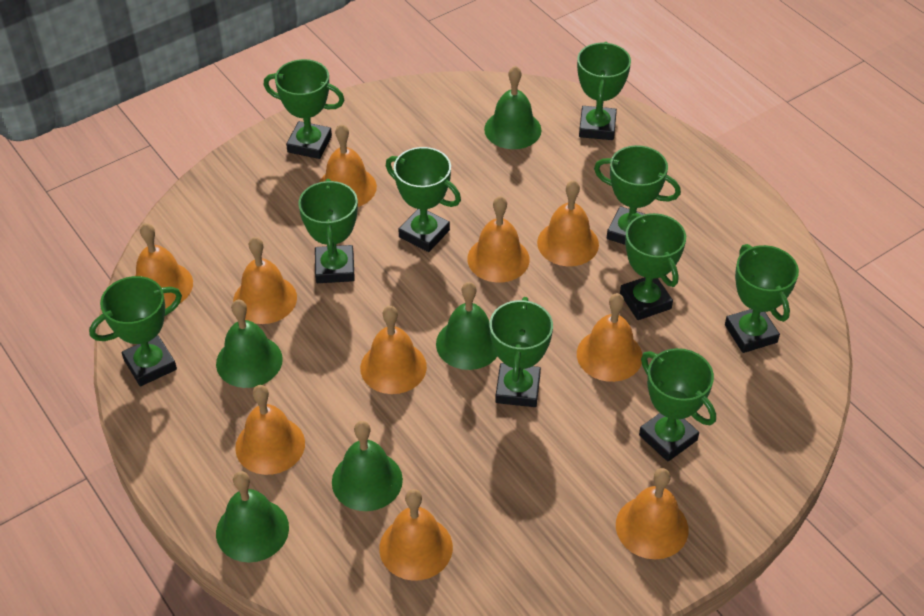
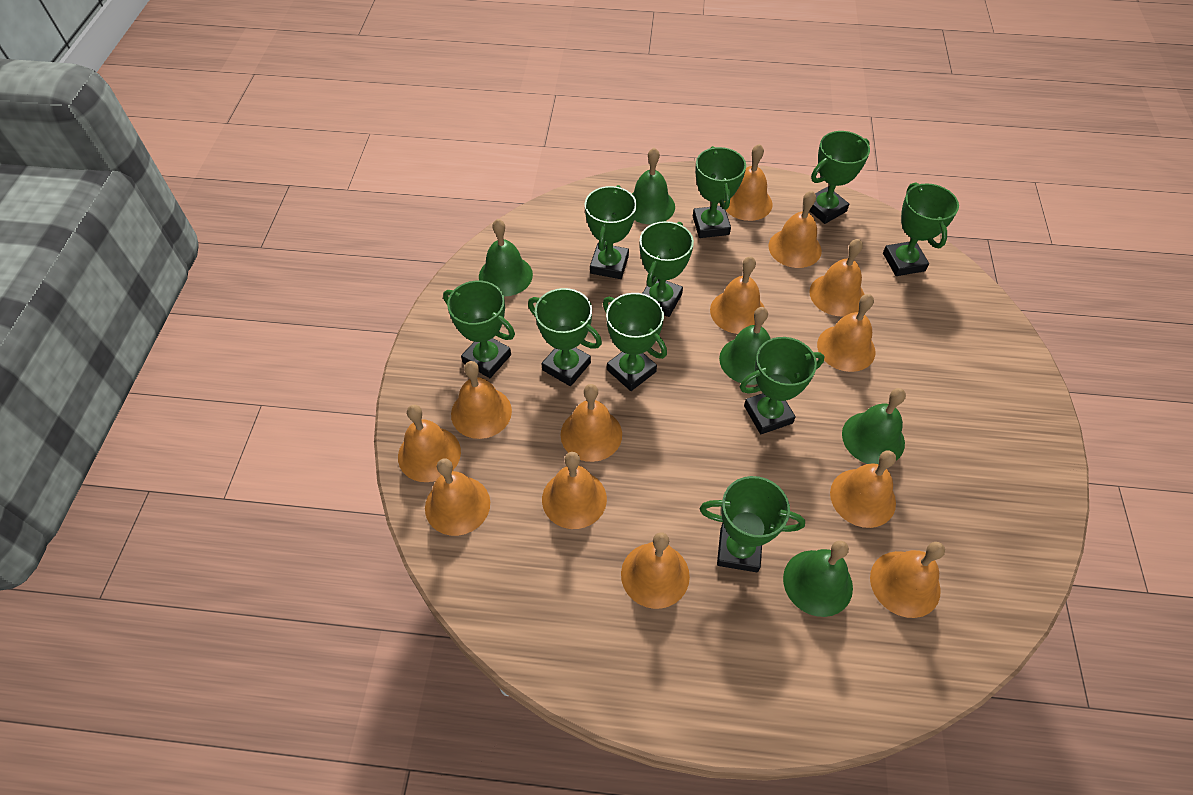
orange bell: 10 -> 13

